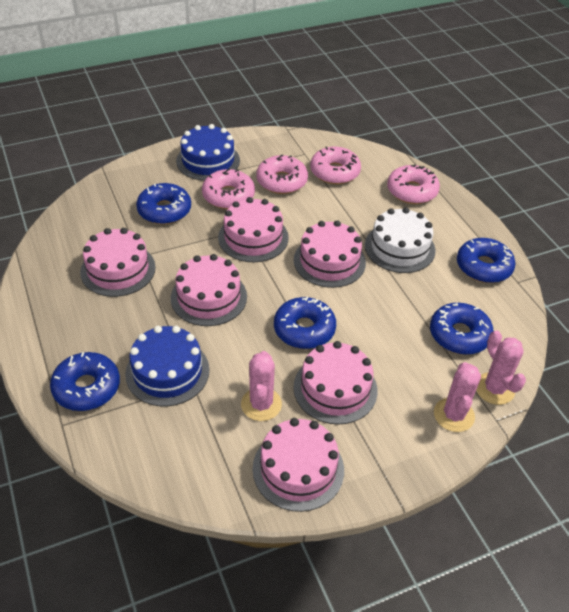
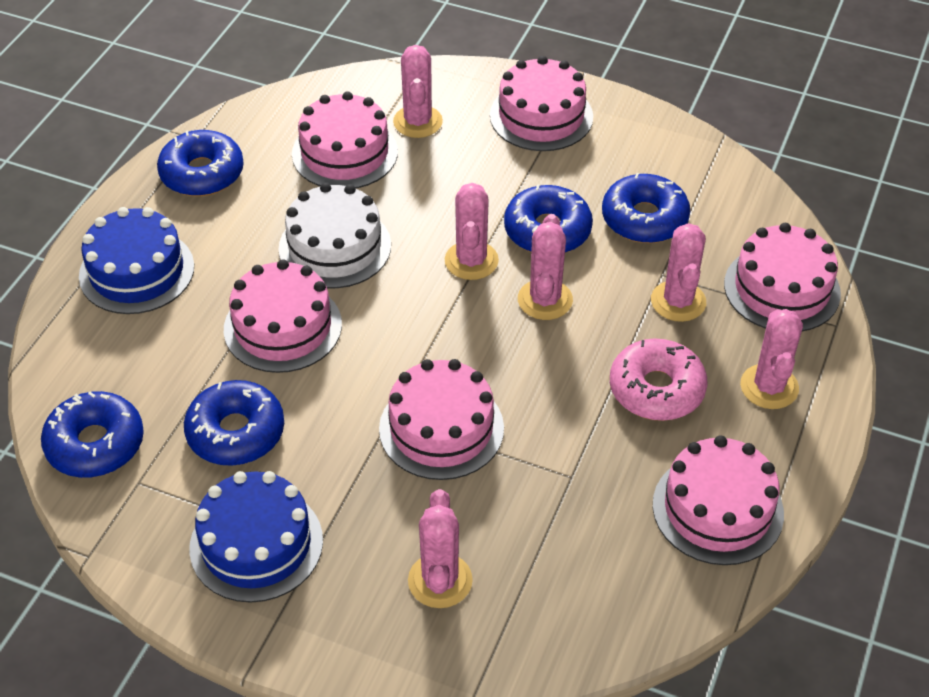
pink cactus: 3 -> 6
pink donut: 4 -> 1

